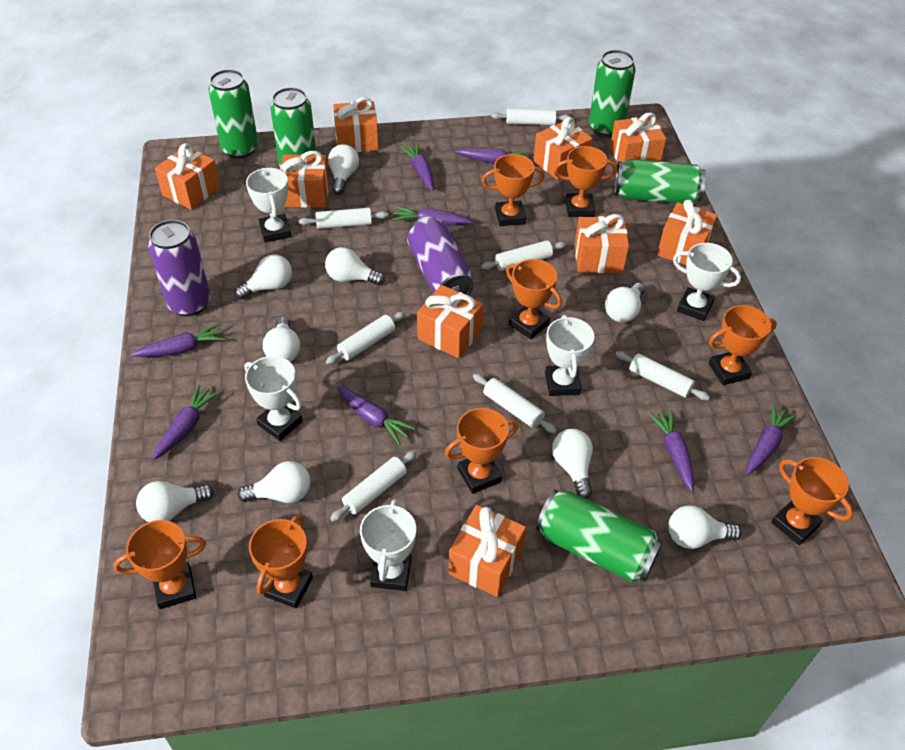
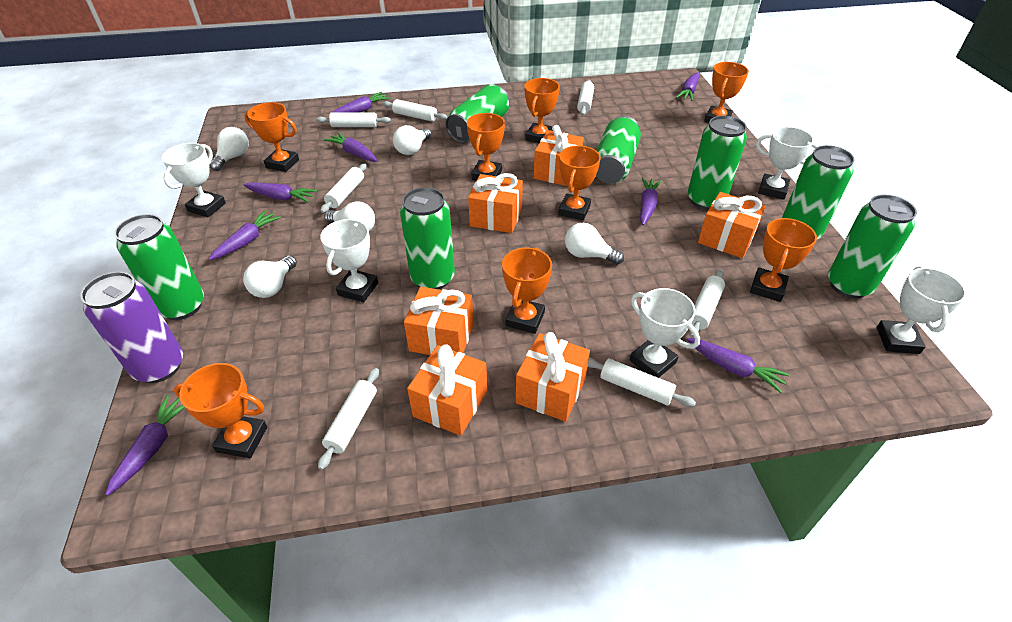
green can: 5 -> 7
orange gift: 9 -> 6
purple can: 2 -> 1
white light bulb: 9 -> 5

